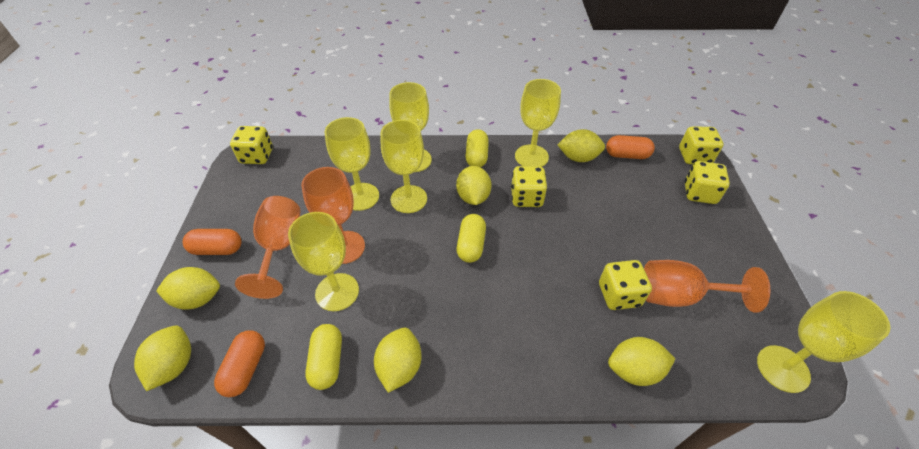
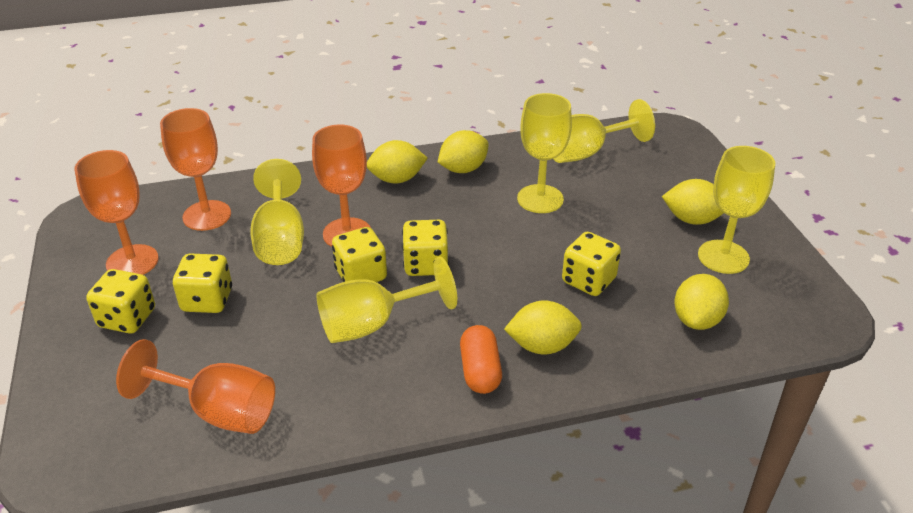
orange capsule: 3 -> 1
orange goblet: 3 -> 4
yellow capsule: 3 -> 0
yellow goblet: 6 -> 5
yellow lemon: 6 -> 5

